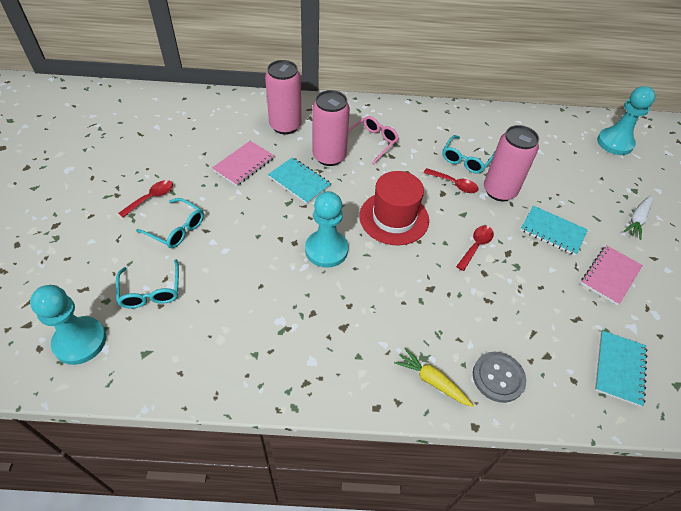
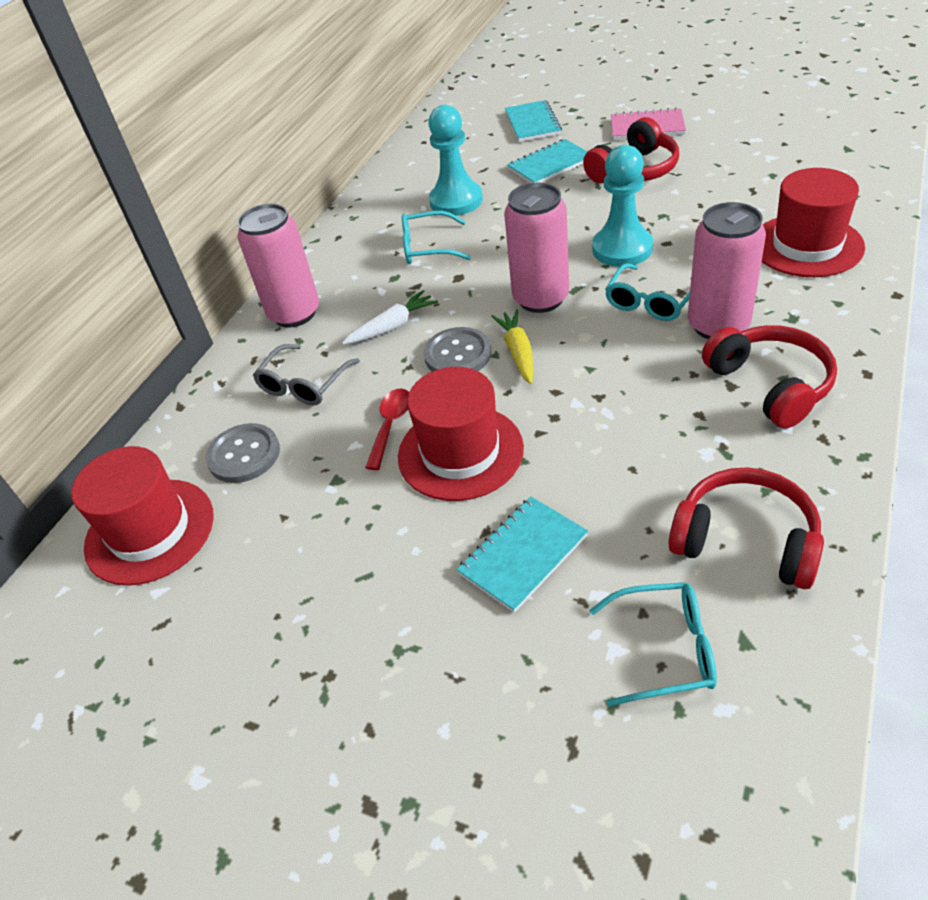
grey button: 1 -> 2
grey glasses: 0 -> 1
pink glasses: 1 -> 0
pink notebook: 2 -> 1
red hat: 1 -> 3
red headphones: 0 -> 3
red spoon: 3 -> 1
turquoise pawn: 3 -> 2

